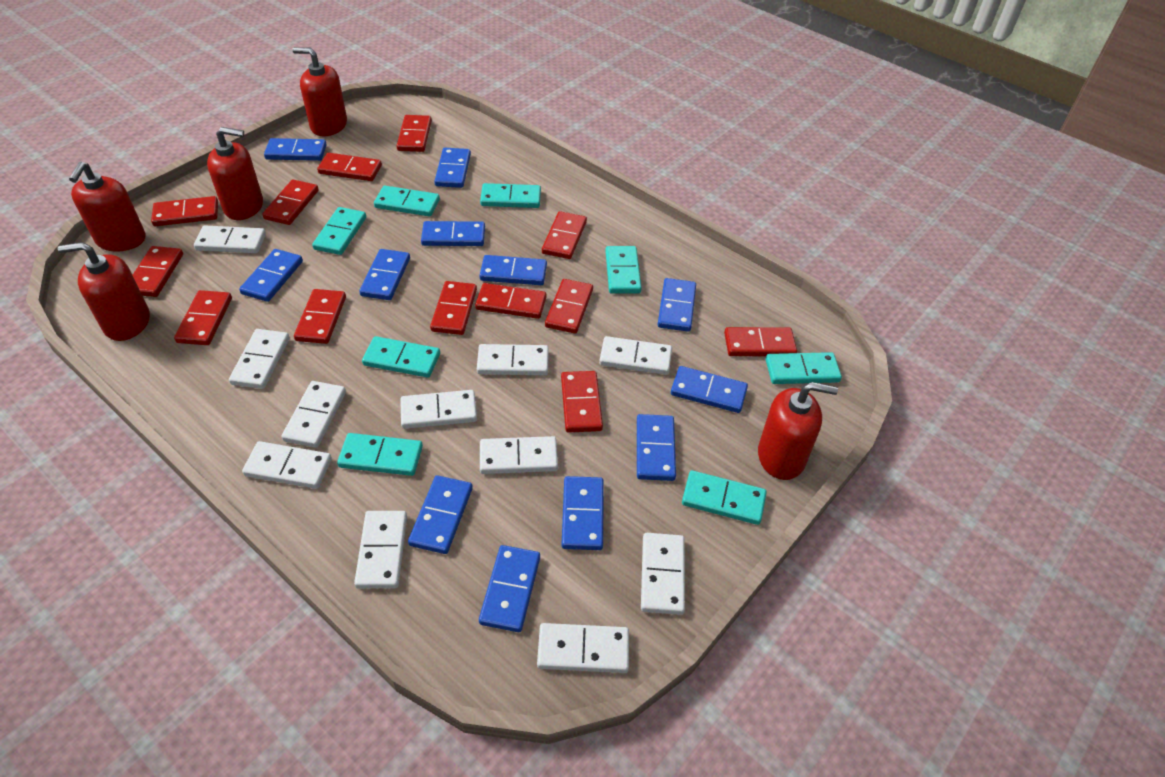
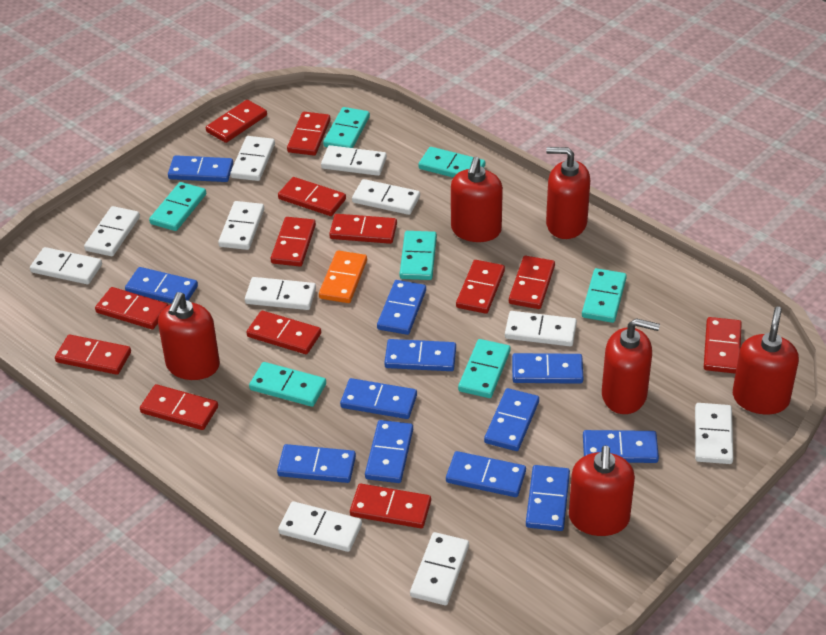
orange domino: 0 -> 1
red soap dispenser: 5 -> 6
turquoise domino: 8 -> 7

